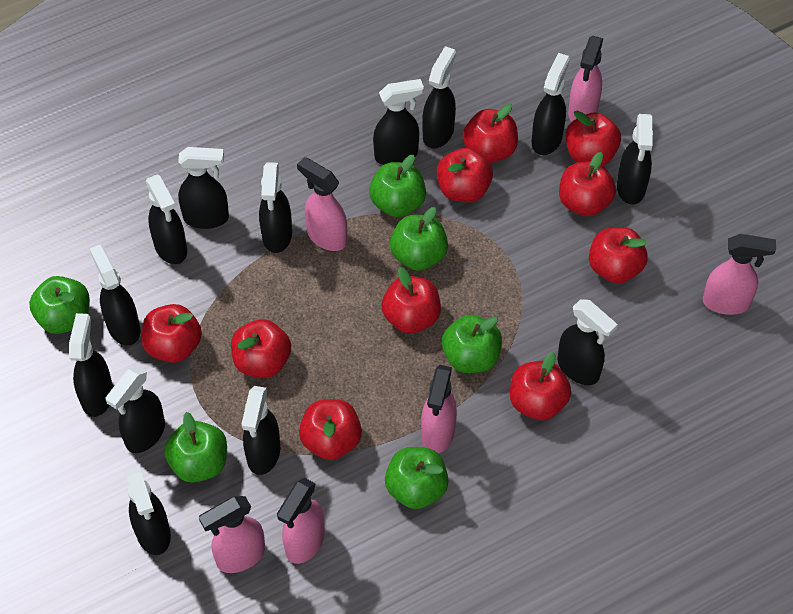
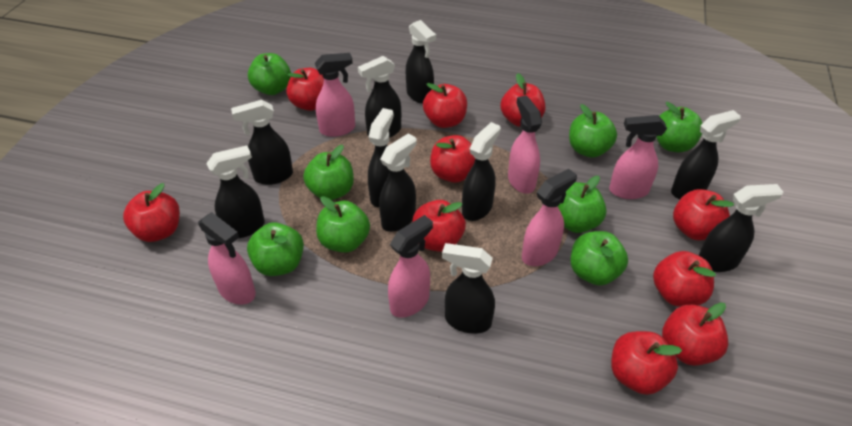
black spray bottle: 13 -> 10
green apple: 6 -> 8

